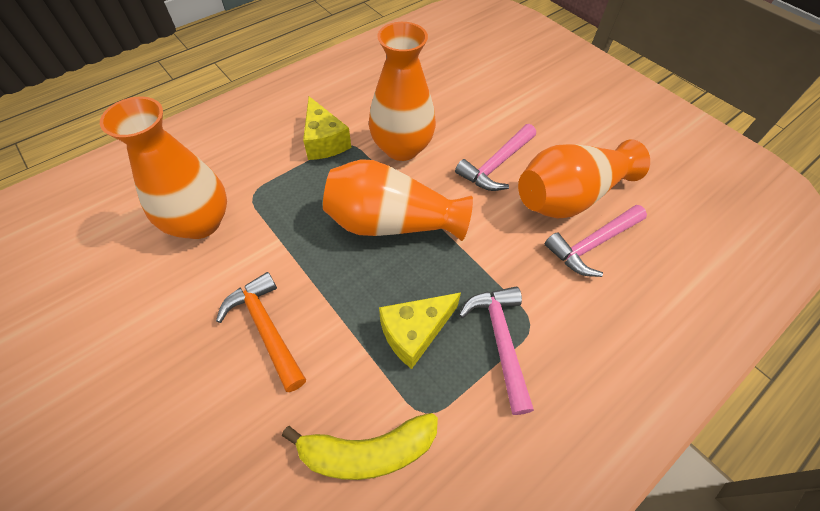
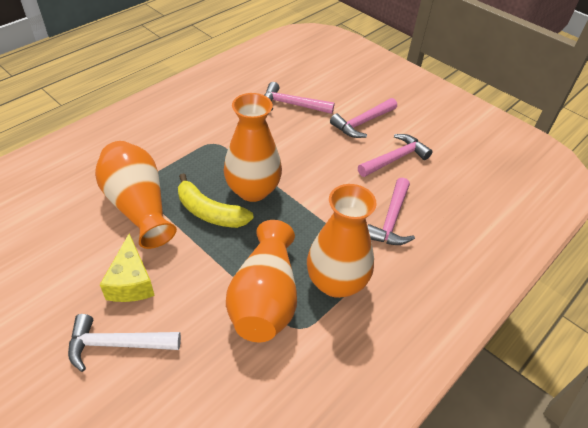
orange hammer: 1 -> 0
pink hammer: 3 -> 4
white hammer: 0 -> 1
yellow cheese: 2 -> 1

